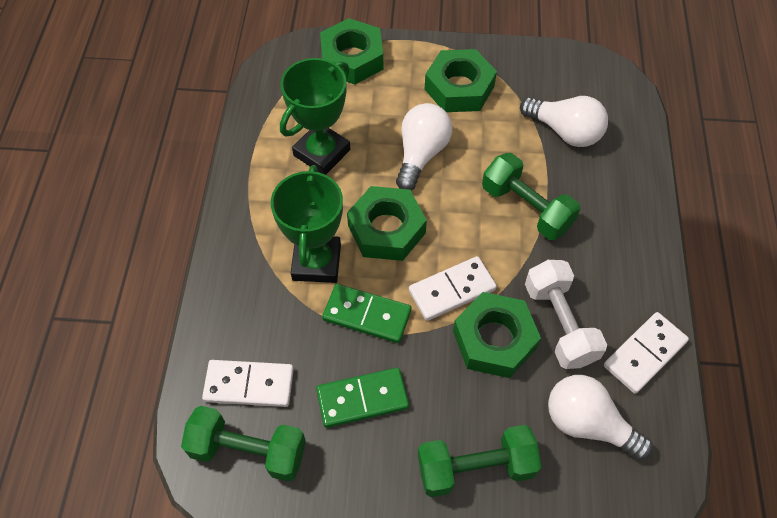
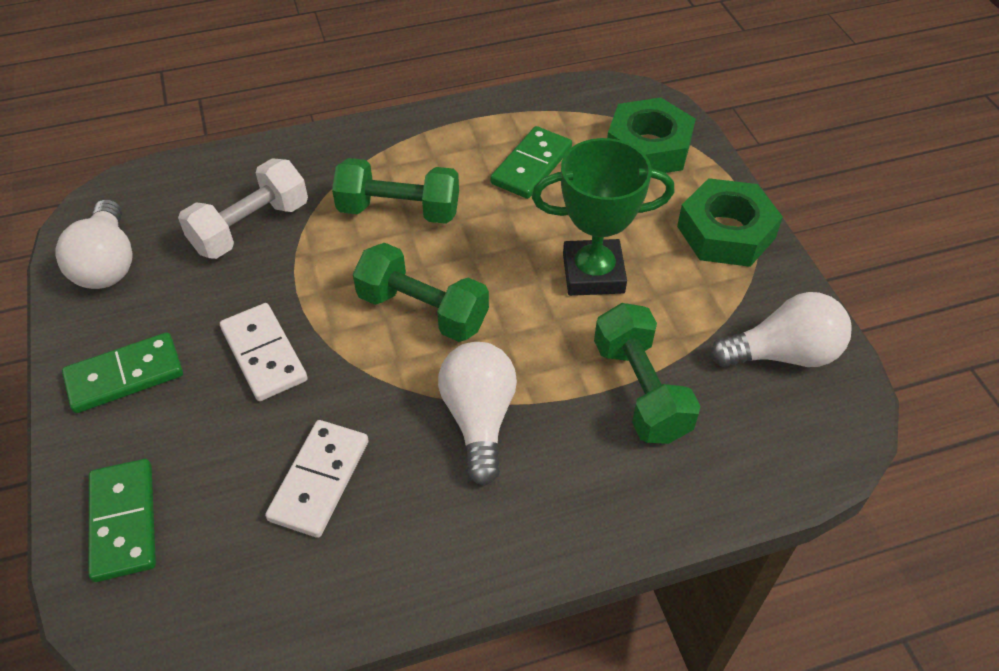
green domino: 2 -> 3
green nut: 4 -> 2
green trophy: 2 -> 1
white domino: 3 -> 2

